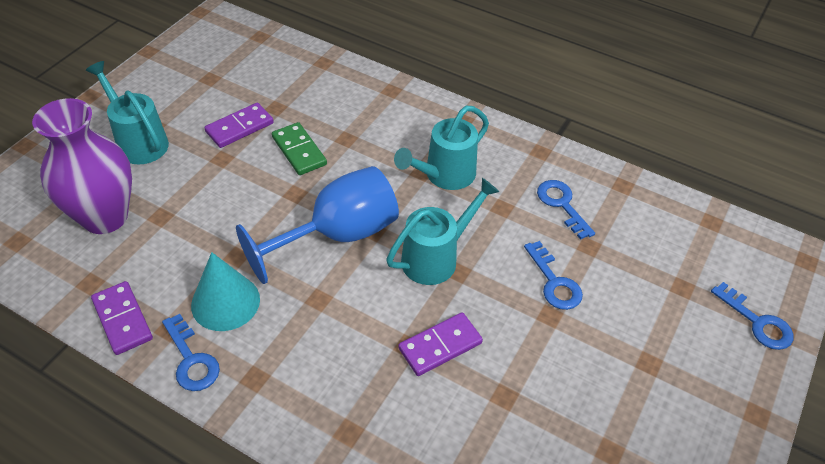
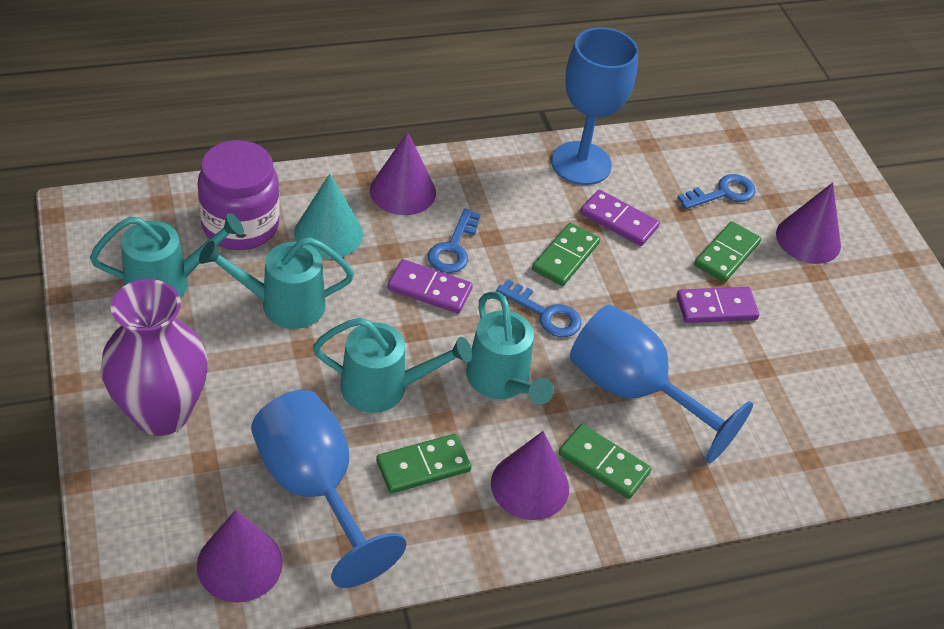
blue goblet: 1 -> 3
blue key: 4 -> 3
green domino: 1 -> 4
purple cone: 0 -> 4
purple jar: 0 -> 1
turquoise watering can: 3 -> 4

